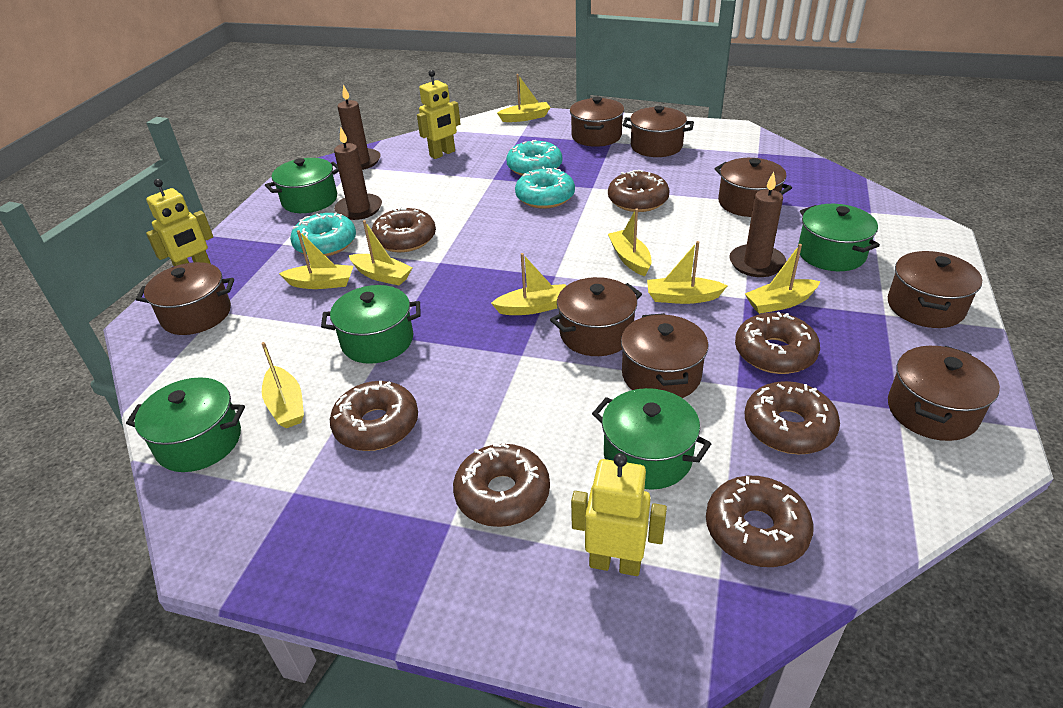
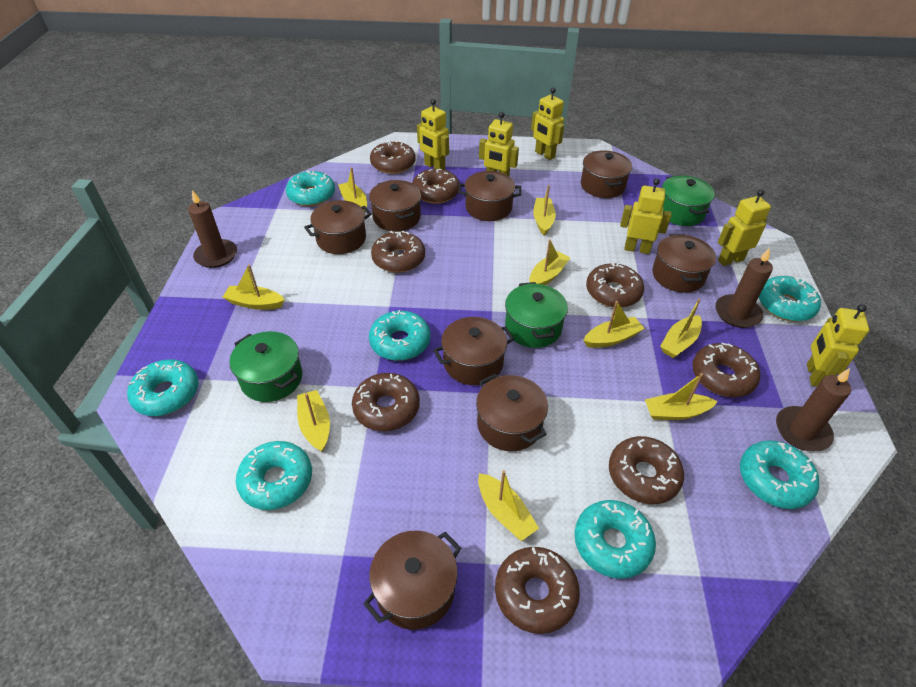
brown donut: 7 -> 8
green pot: 5 -> 3
turquoise donut: 3 -> 7
yellow boat: 8 -> 9
yellow robot: 3 -> 6

